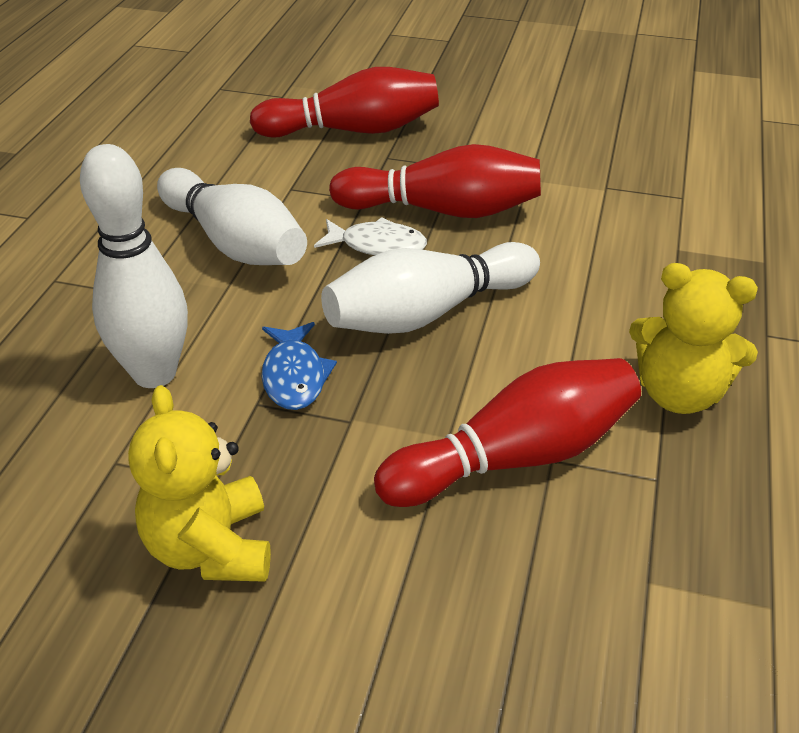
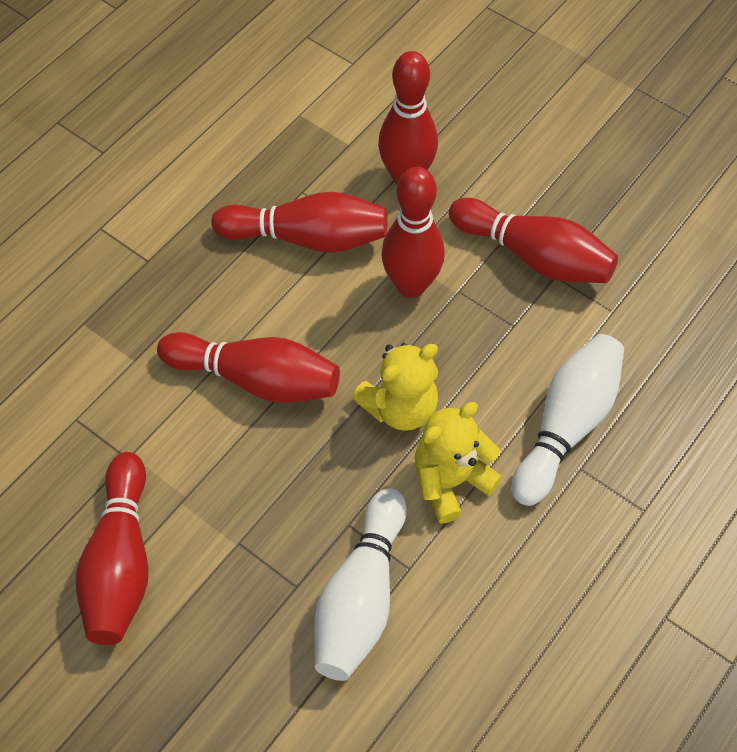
blue fish: 1 -> 0
red bowling pin: 3 -> 6
white bowling pin: 3 -> 2
white fish: 1 -> 0

